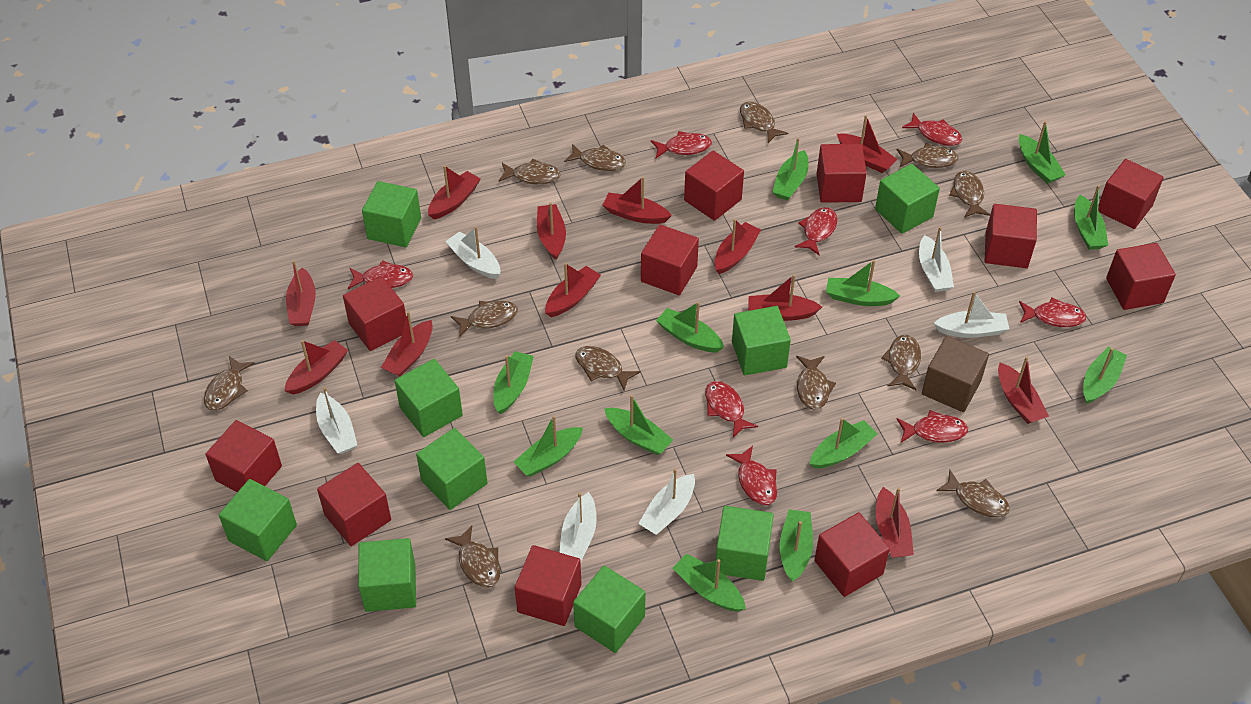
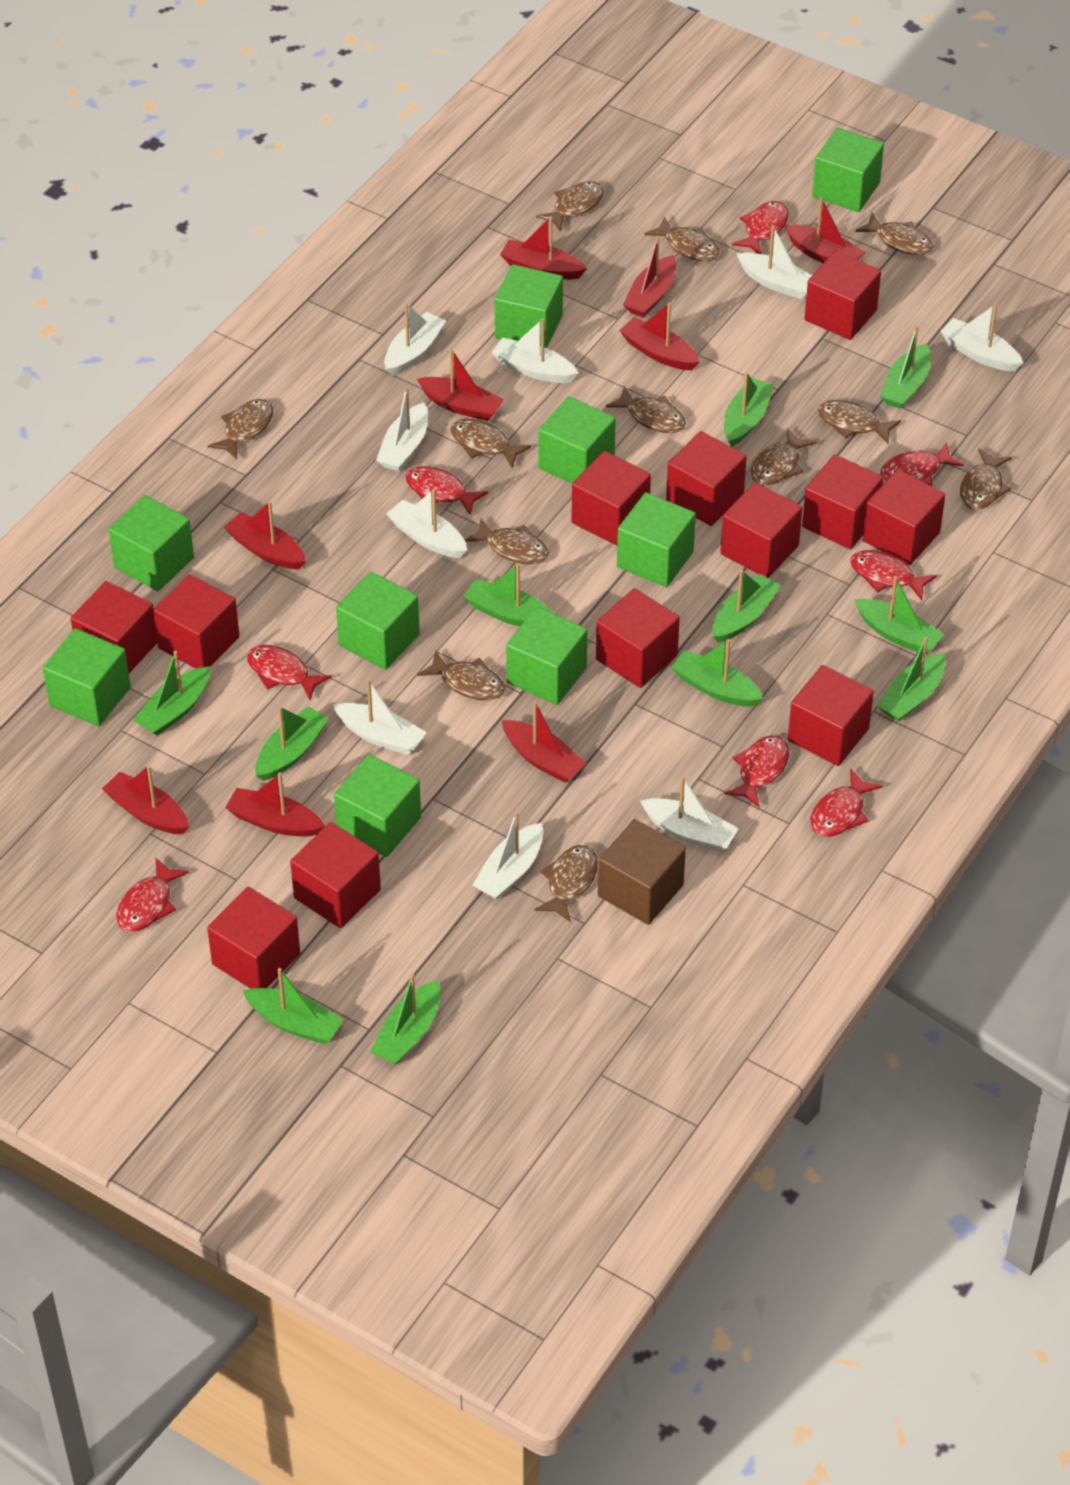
green boat: 12 -> 11
red boat: 12 -> 9
red cube: 11 -> 12
white boat: 6 -> 9

